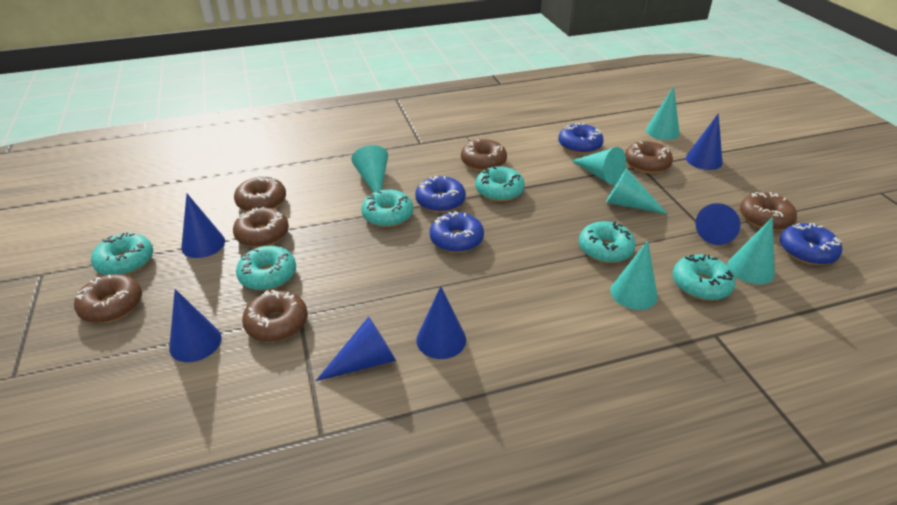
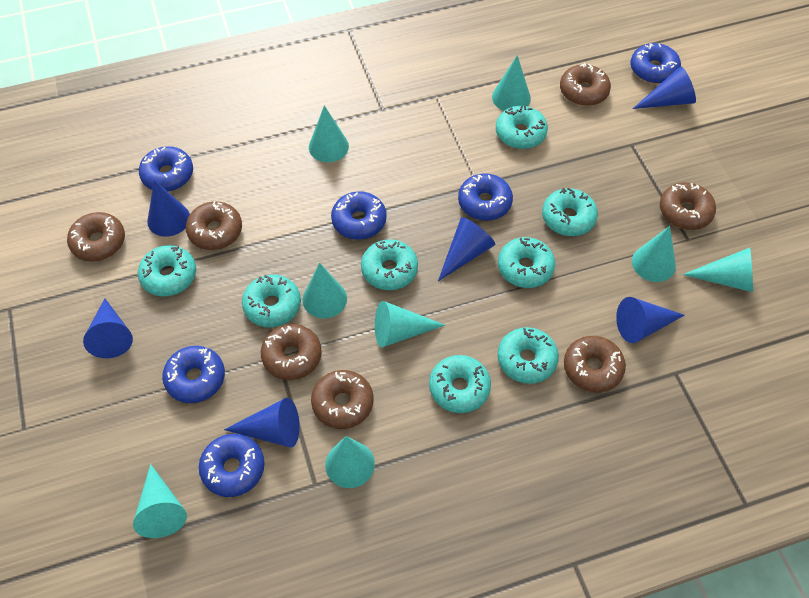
blue donut: 4 -> 6
turquoise cone: 6 -> 8
turquoise donut: 6 -> 8

